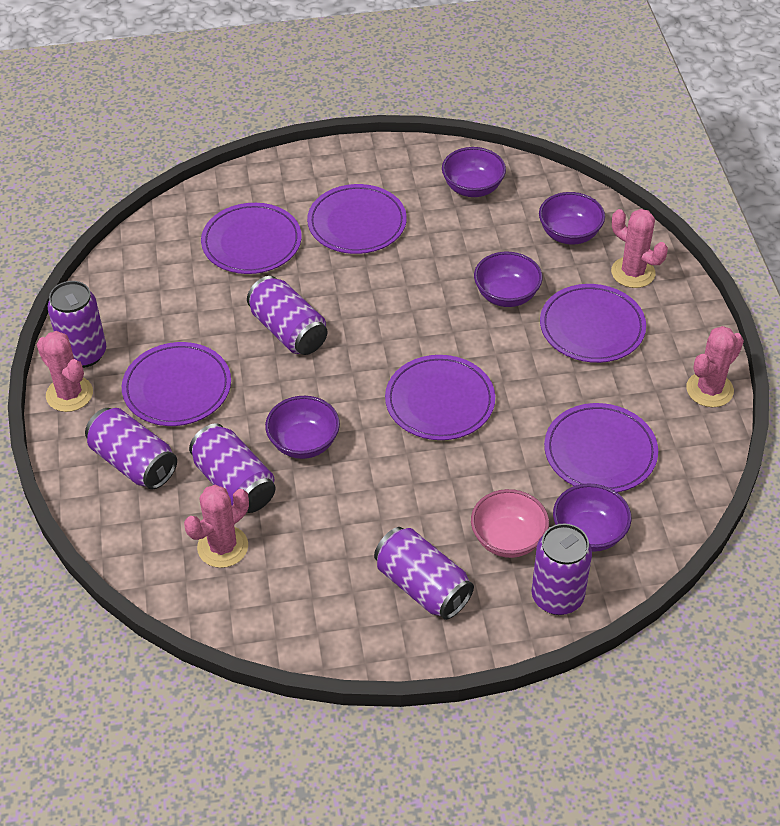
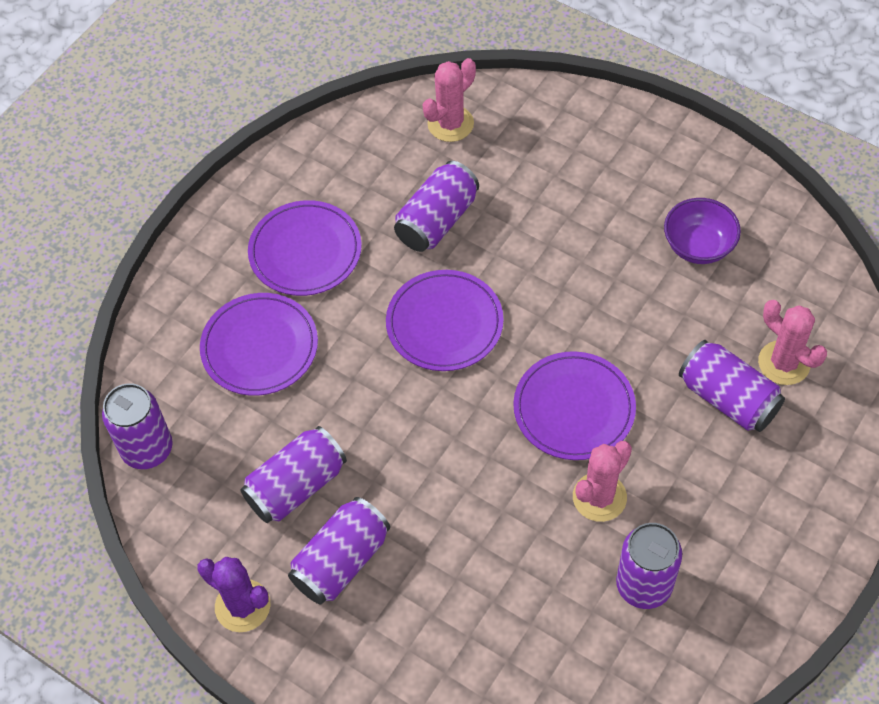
pink bowl: 1 -> 0
pink cactus: 4 -> 3
purple bowl: 5 -> 1
purple cactus: 0 -> 1
purple plate: 6 -> 4

